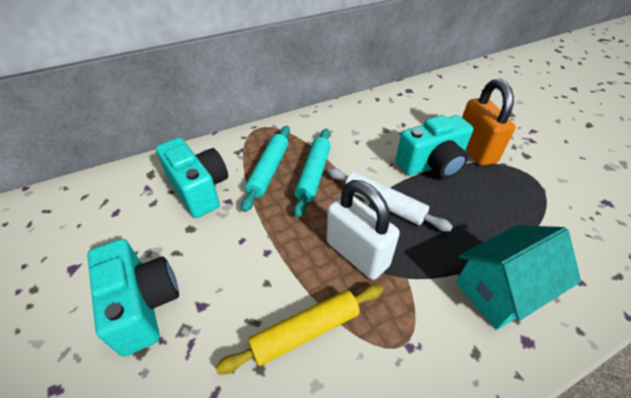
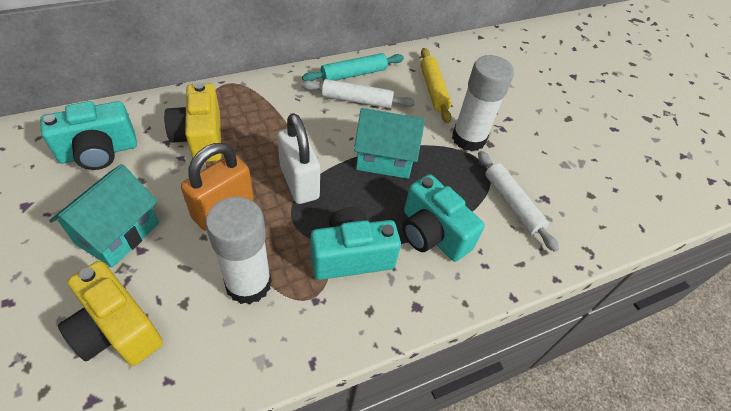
turquoise house: 1 -> 2
turquoise rolling pin: 2 -> 1
white glue stick: 0 -> 2
white rolling pin: 1 -> 2
yellow camera: 0 -> 2

